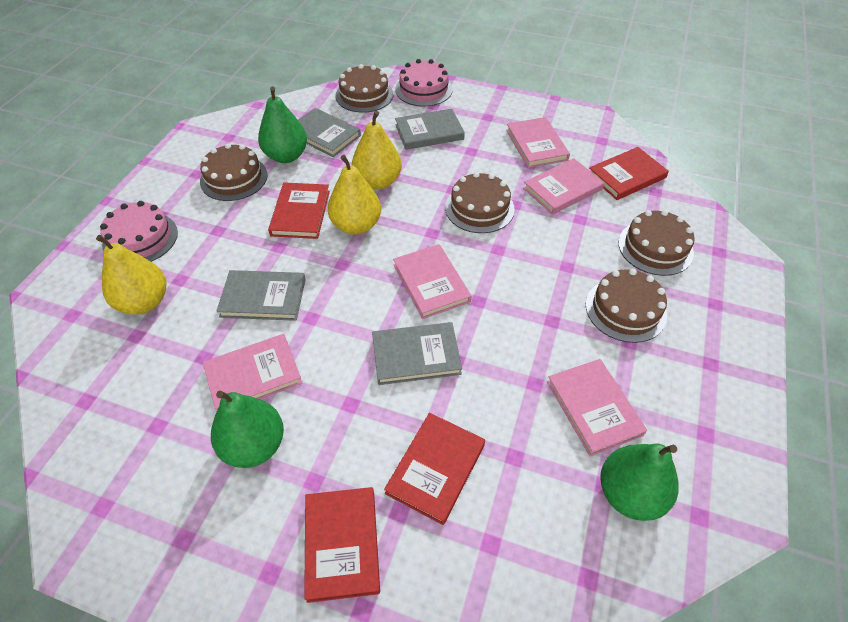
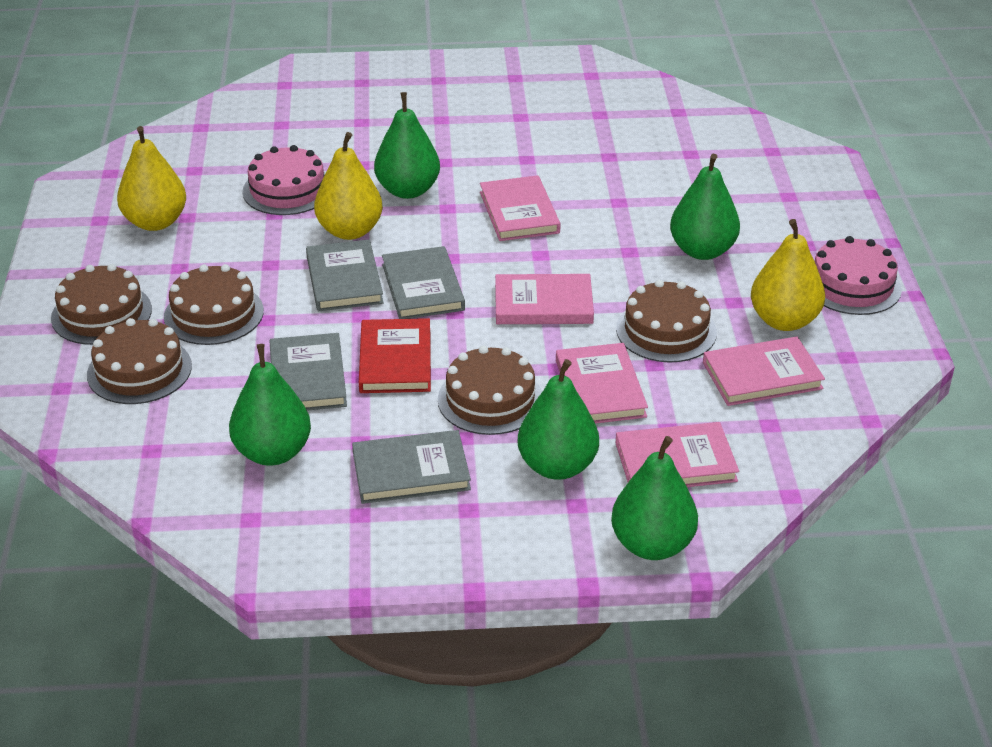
green pear: 3 -> 5
red book: 4 -> 1

